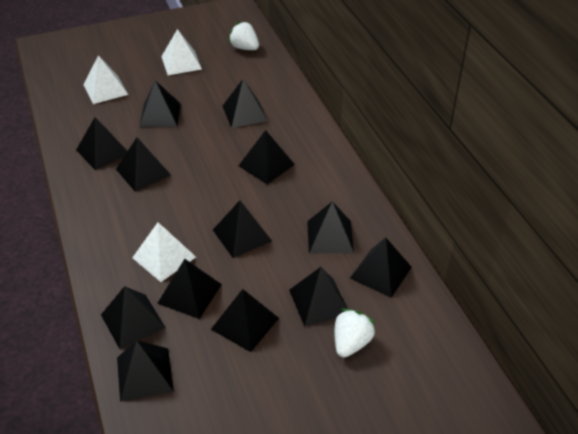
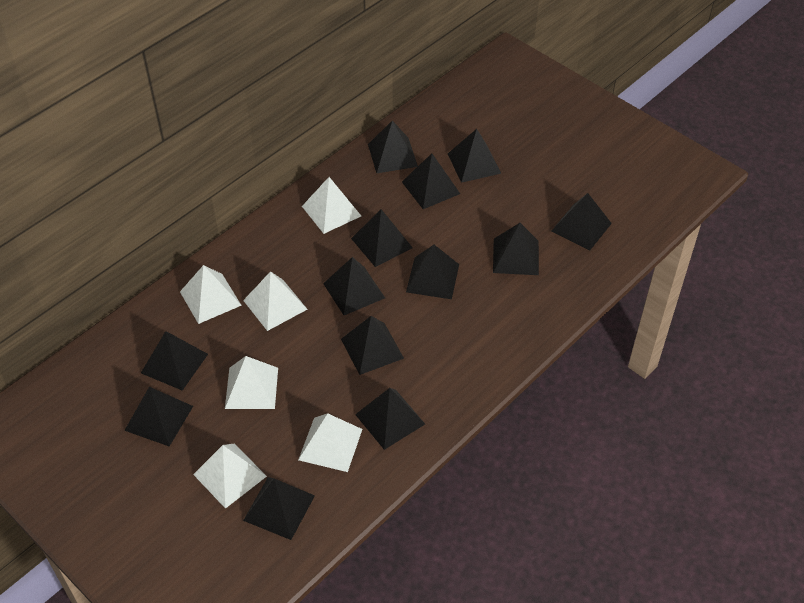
white pyramid: 3 -> 6
white strawberry: 2 -> 0

